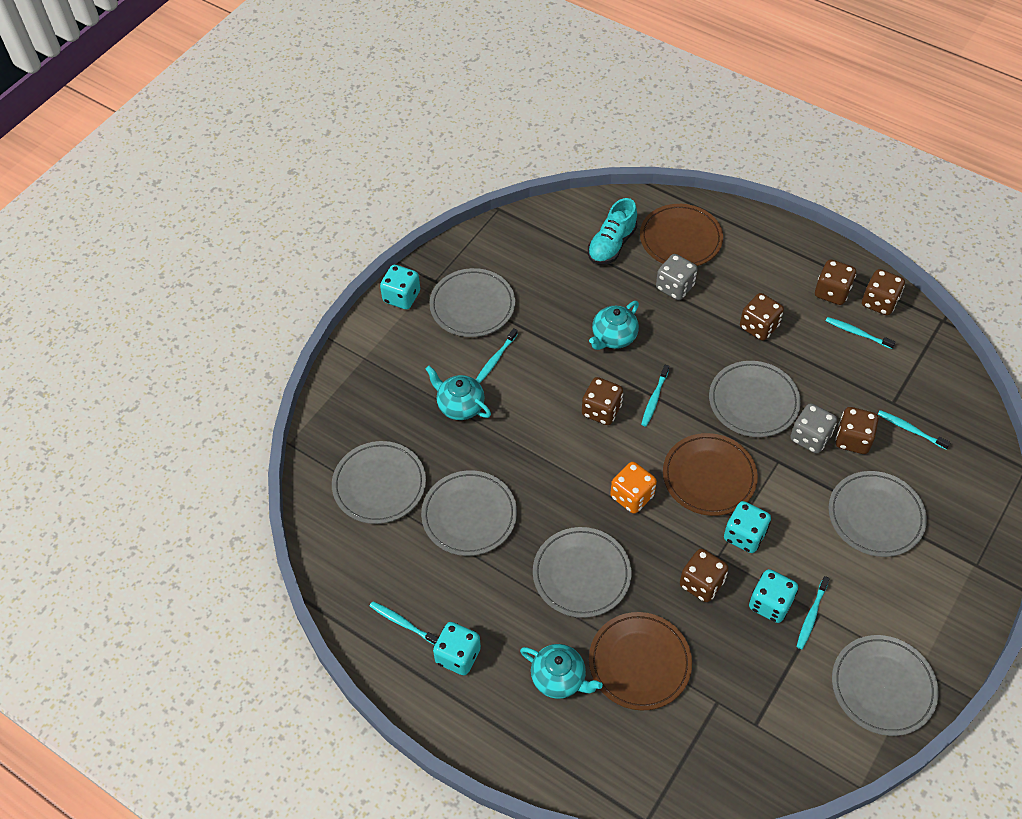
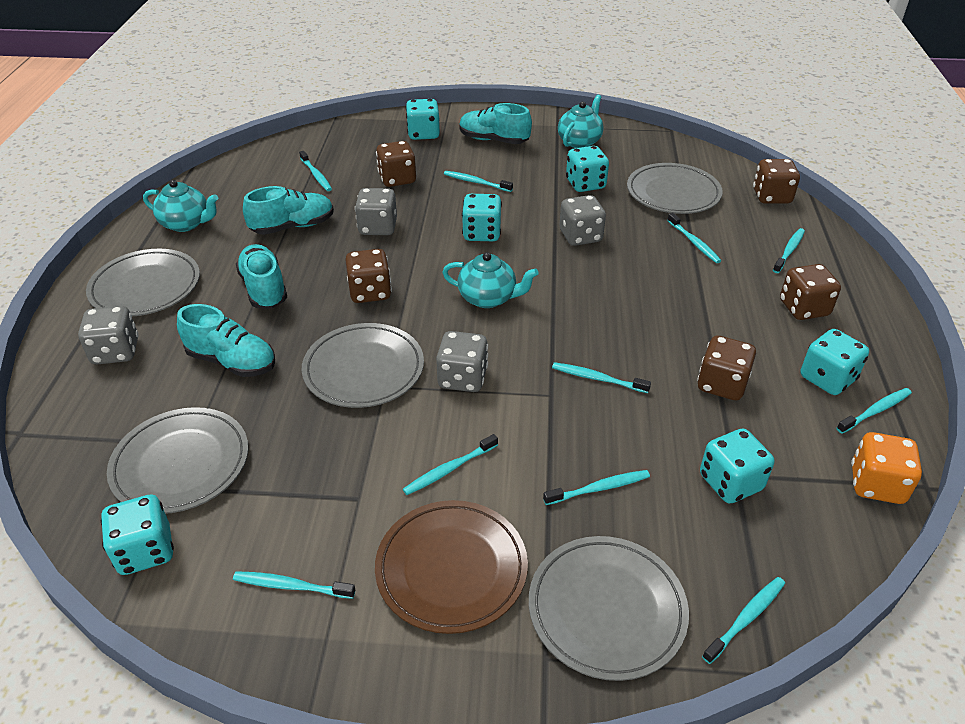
brown dice: 6 -> 5
brown plate: 3 -> 1
grey dice: 2 -> 4
grey plate: 7 -> 5
turquoise dice: 4 -> 6
turquoise shoe: 1 -> 4
turquoise toothbrush: 6 -> 10

